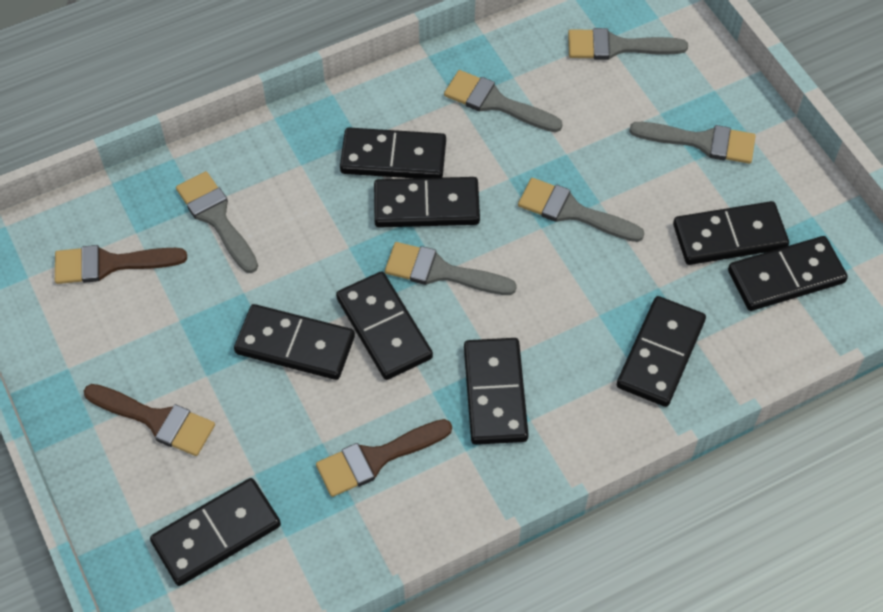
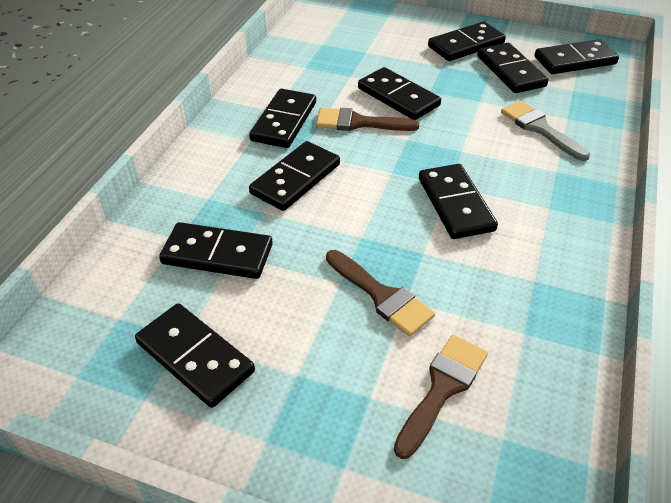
grey brush: 6 -> 1

